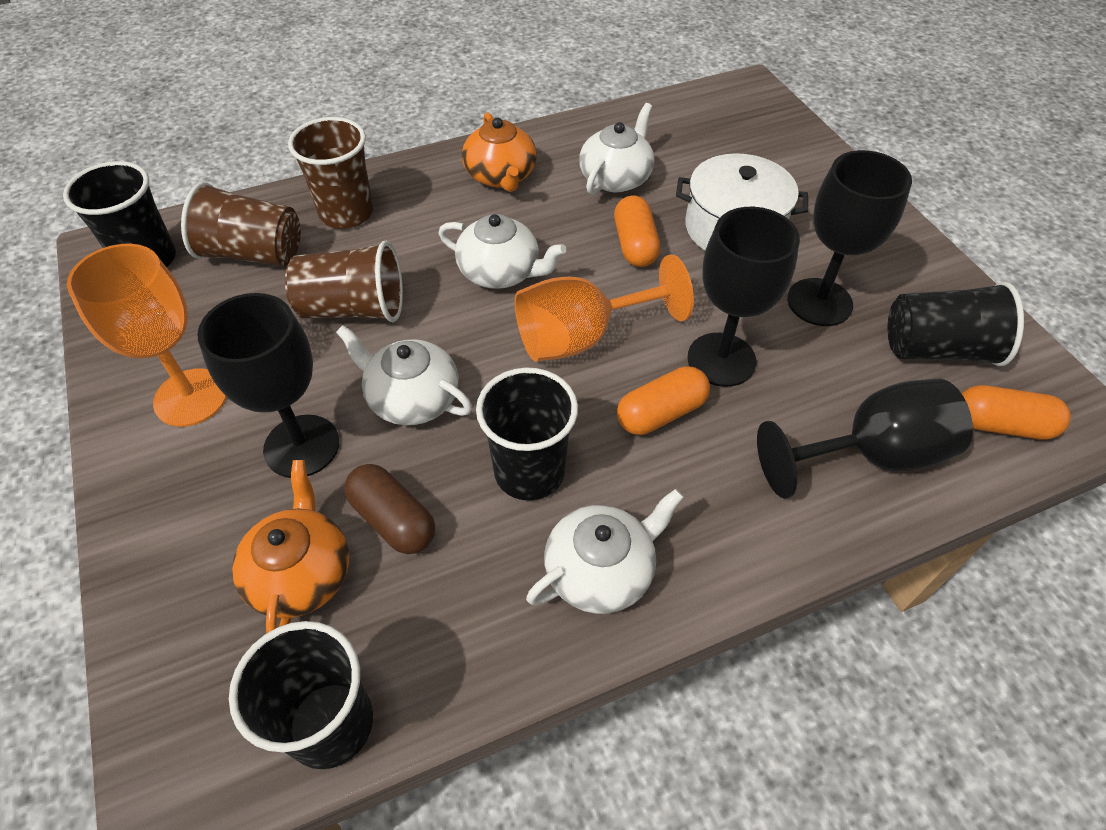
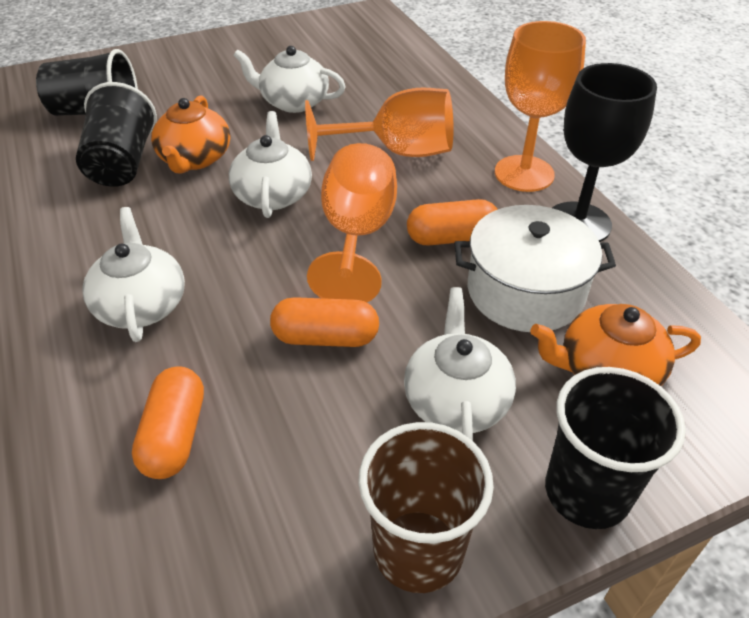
black cup: 4 -> 3
black goblet: 4 -> 1
brown capsule: 1 -> 0
brown cup: 3 -> 1
orange goblet: 2 -> 3

